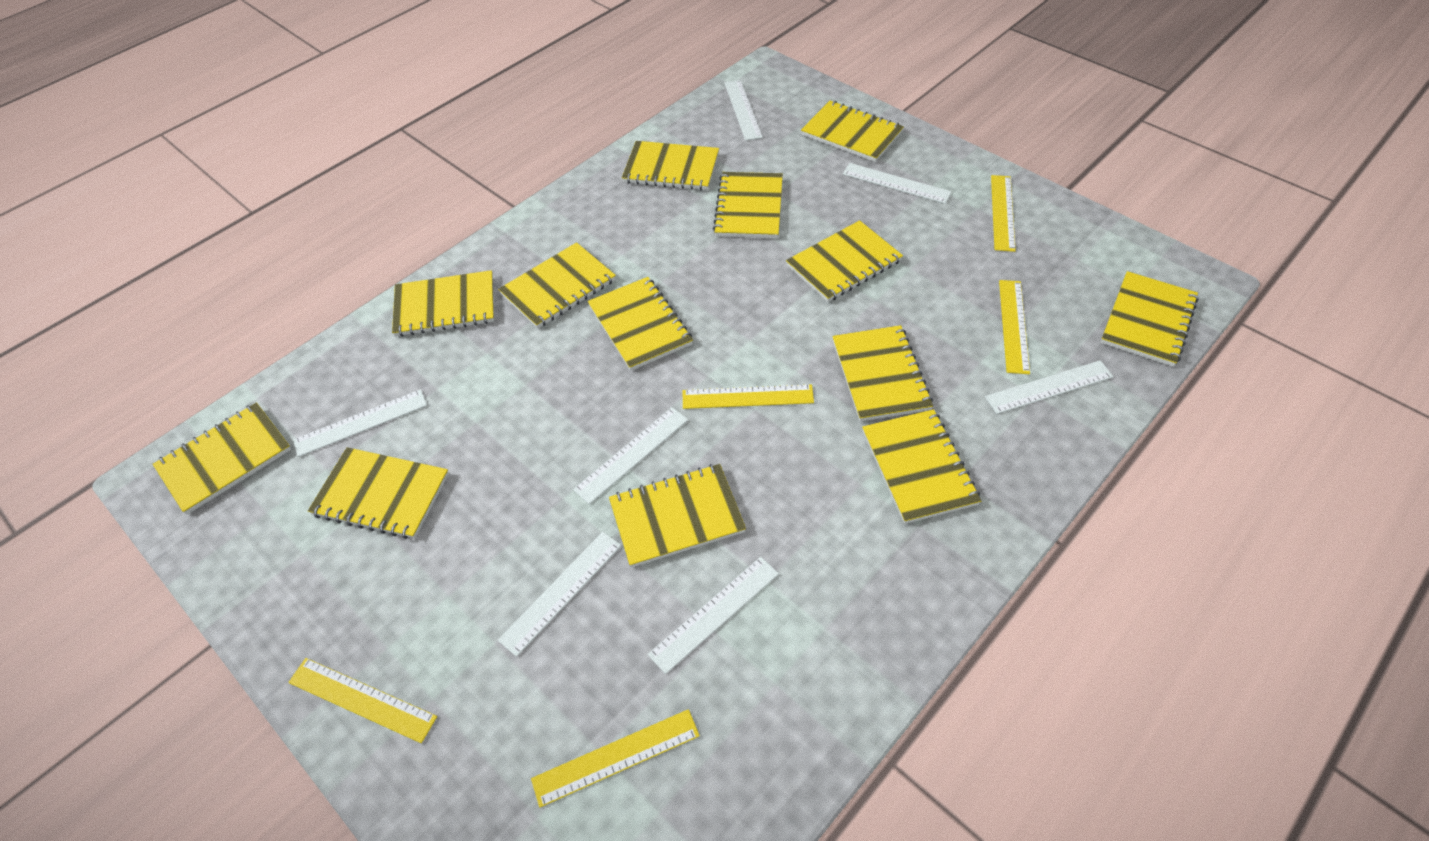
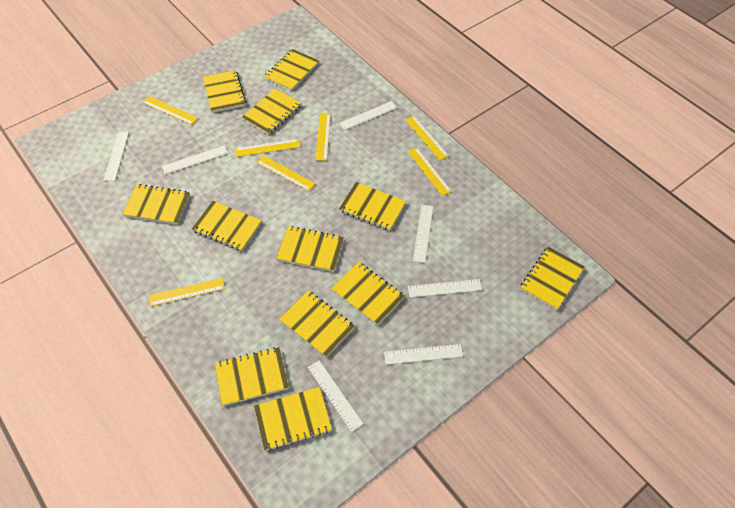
yellow notebook: 13 -> 12
yellow ruler: 5 -> 7

